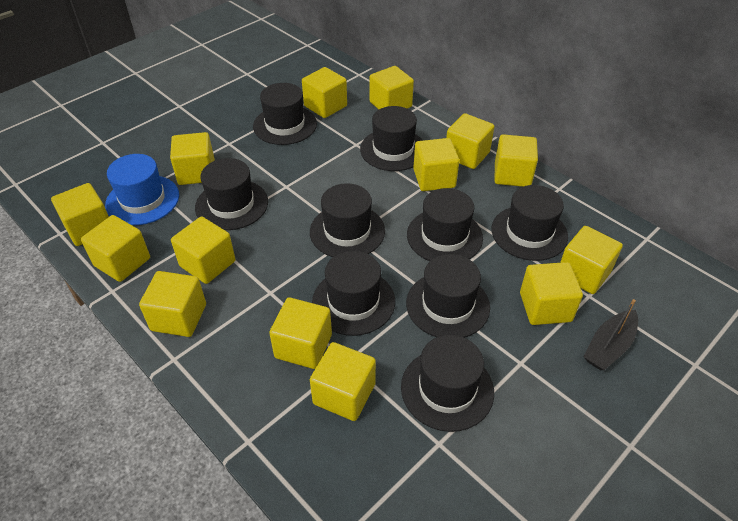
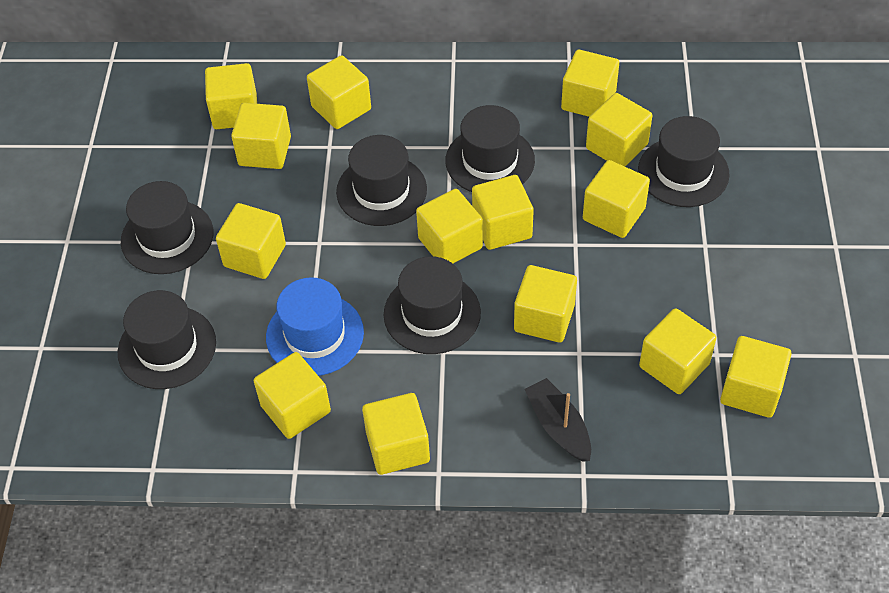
black hat: 9 -> 6

